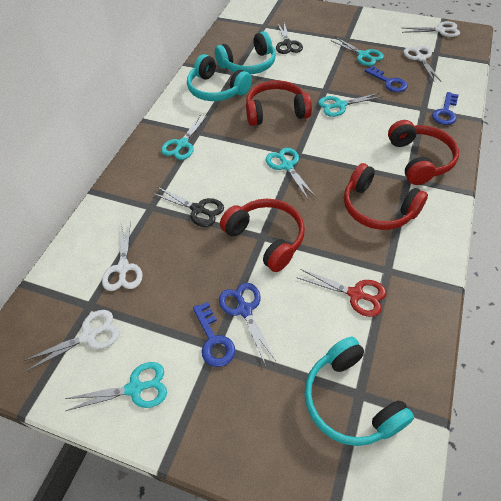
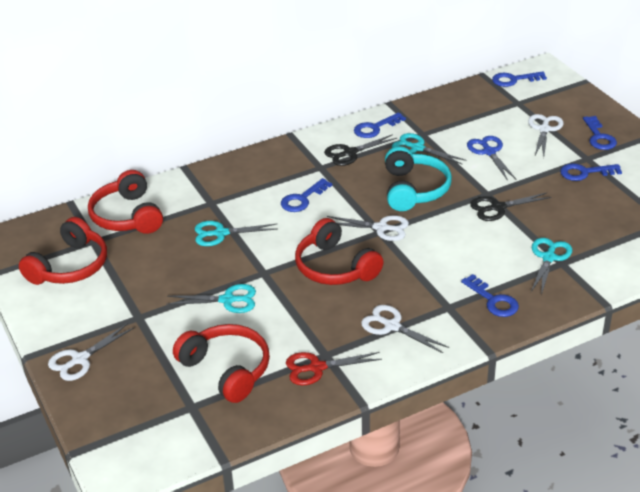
blue key: 3 -> 6
turquoise headphones: 3 -> 1
turquoise scissors: 5 -> 4

